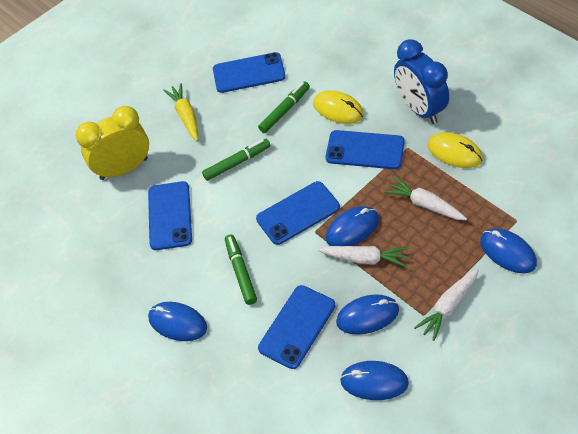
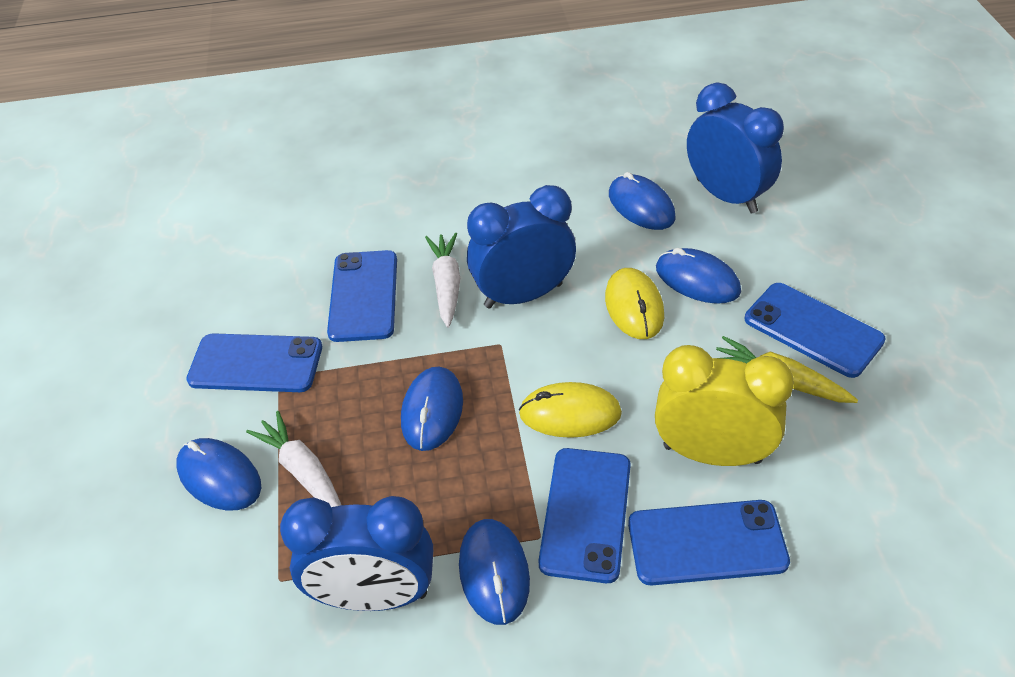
blue clock: 1 -> 3
green marker: 3 -> 0
white carrot: 3 -> 2

